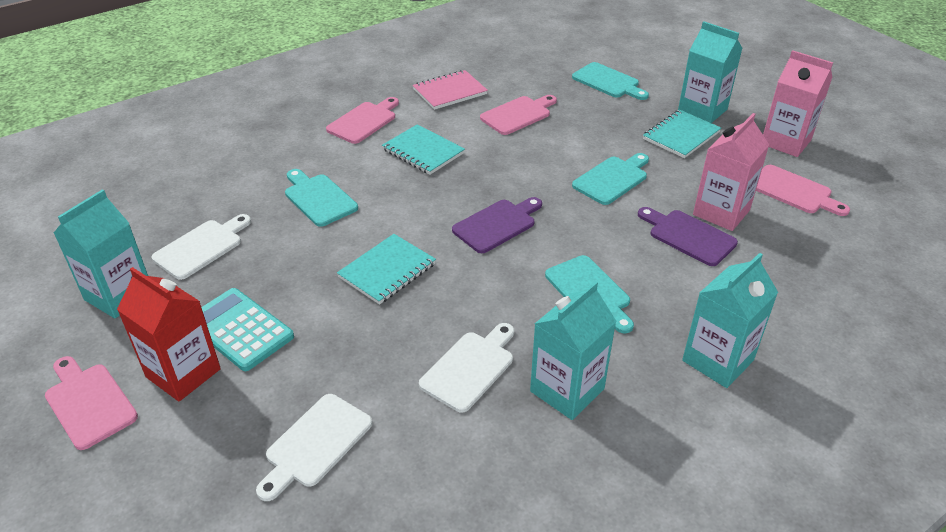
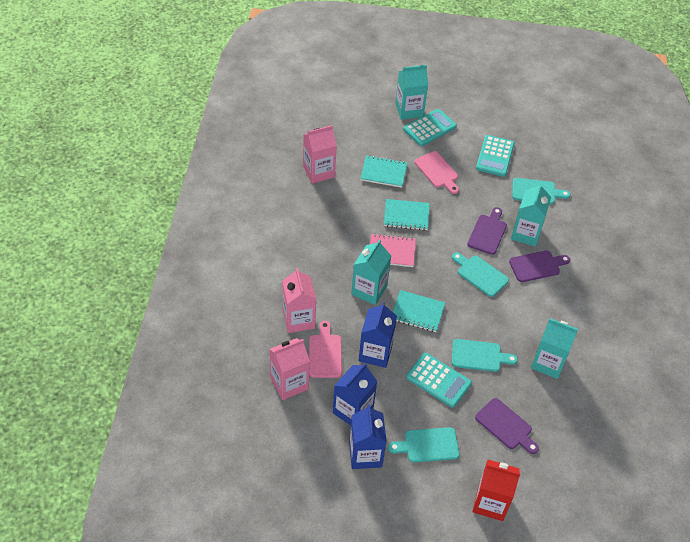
blue carton: 0 -> 3
pink carton: 2 -> 3
pink cutting board: 4 -> 2
purple cutting board: 2 -> 3
turquoise calculator: 1 -> 3
white cutting board: 3 -> 0

